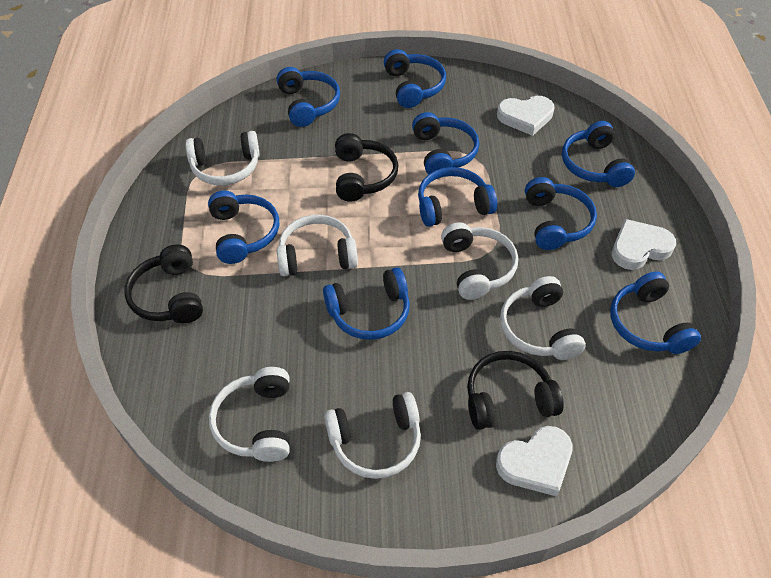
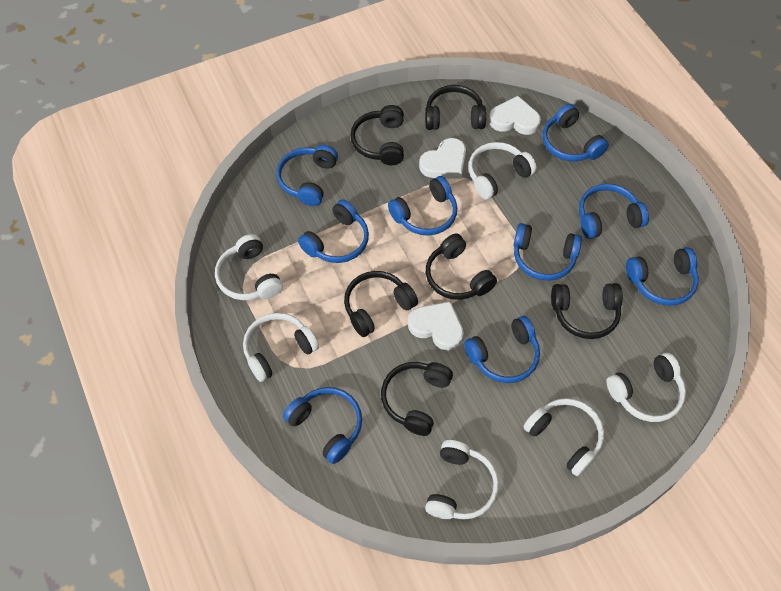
black headphones: 3 -> 6

